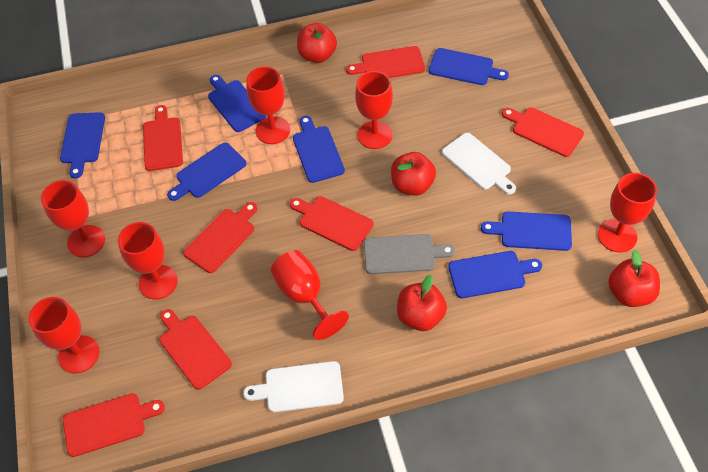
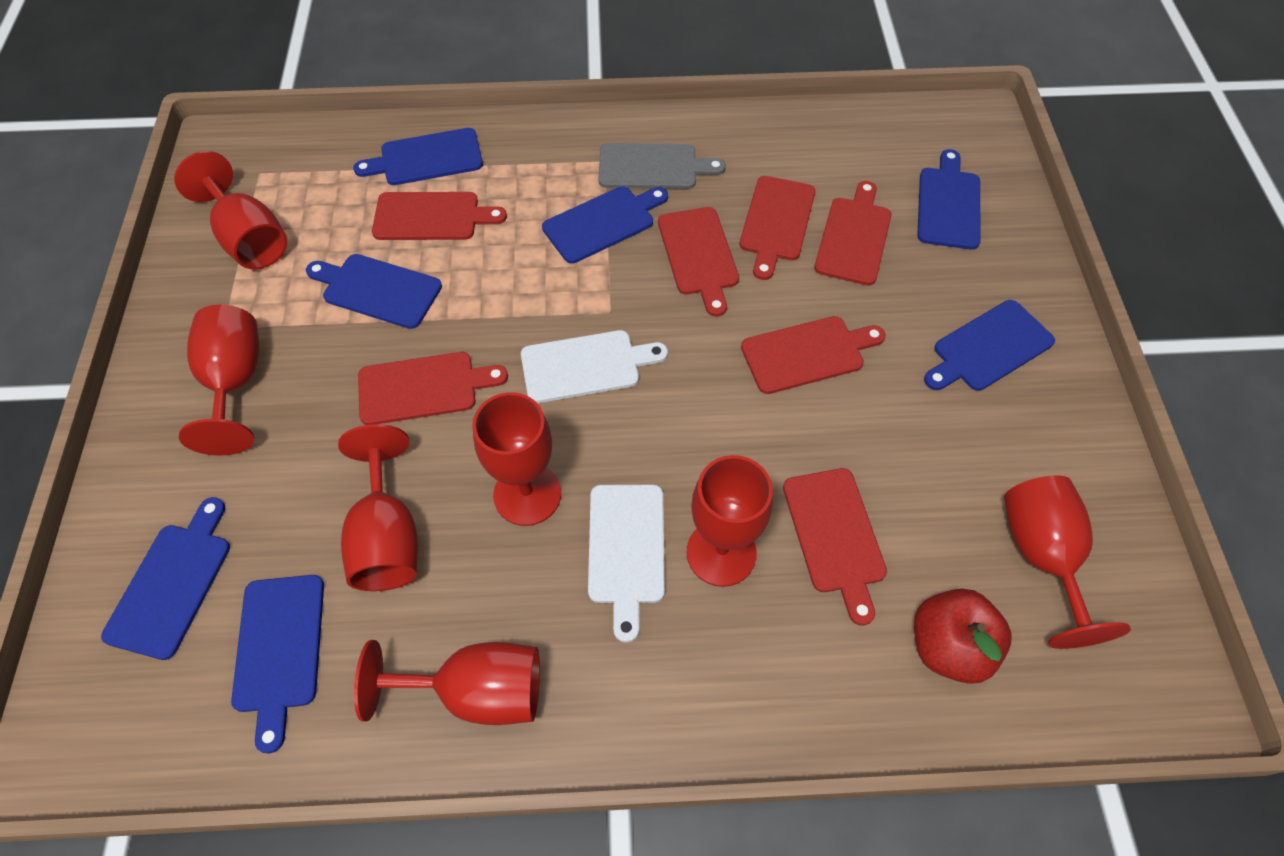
red apple: 4 -> 1

